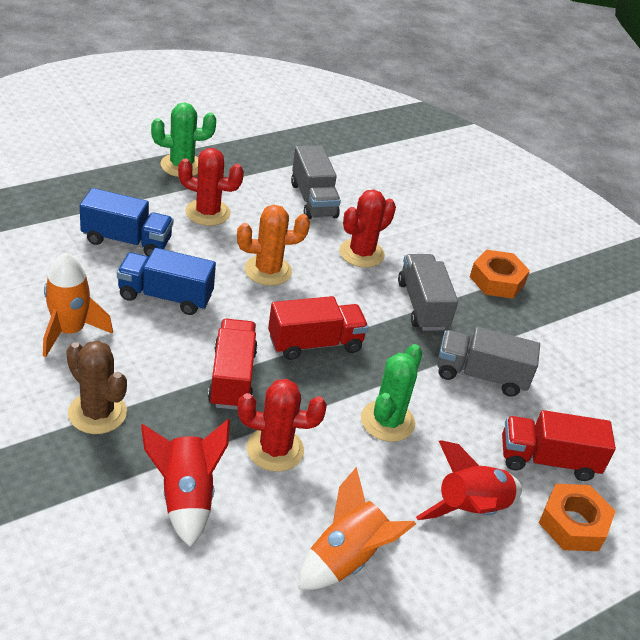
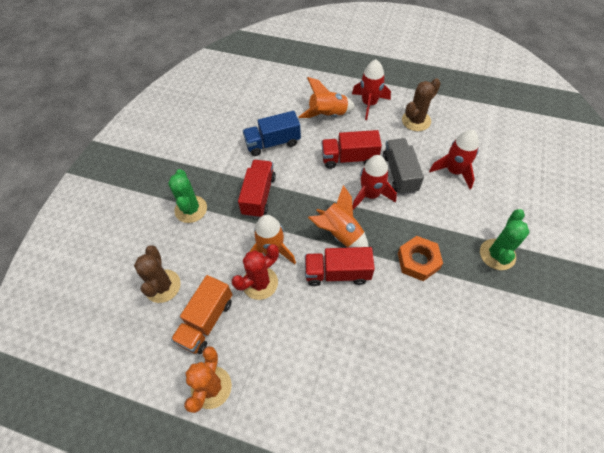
blue truck: 2 -> 1
brown cactus: 1 -> 2
grey truck: 3 -> 1
orange nut: 2 -> 1
orange rocket: 2 -> 3
orange truck: 0 -> 1
red cactus: 3 -> 1
red rocket: 2 -> 3

